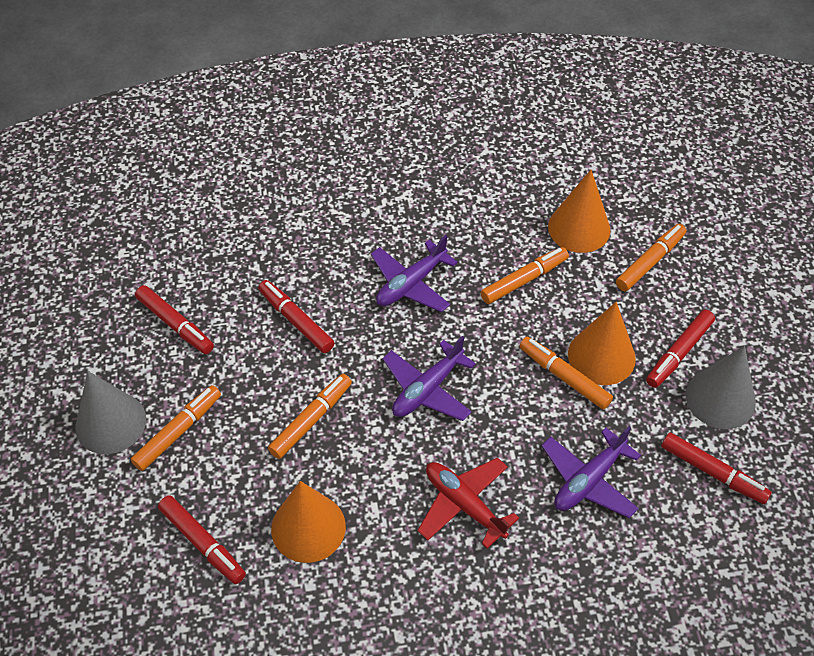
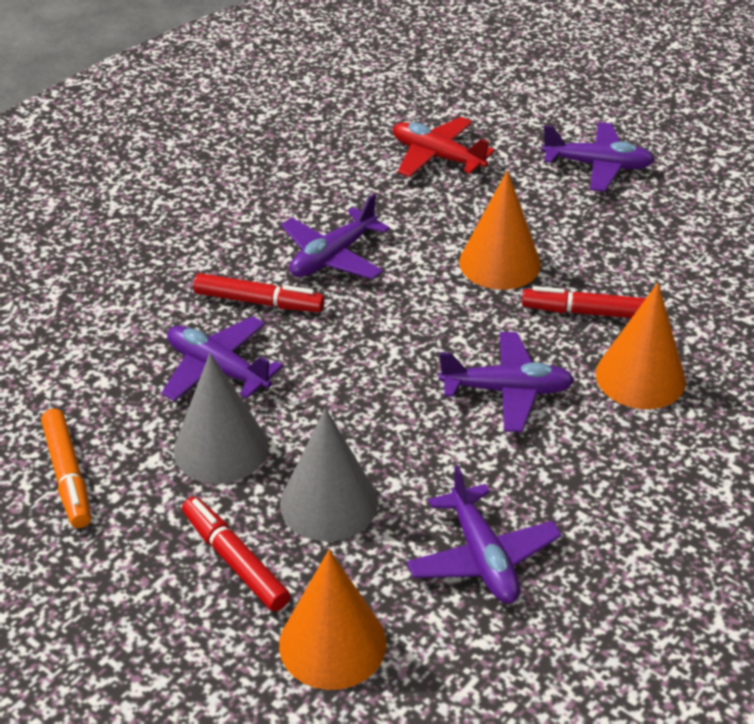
orange marker: 5 -> 1
purple plane: 3 -> 5
red marker: 5 -> 3

